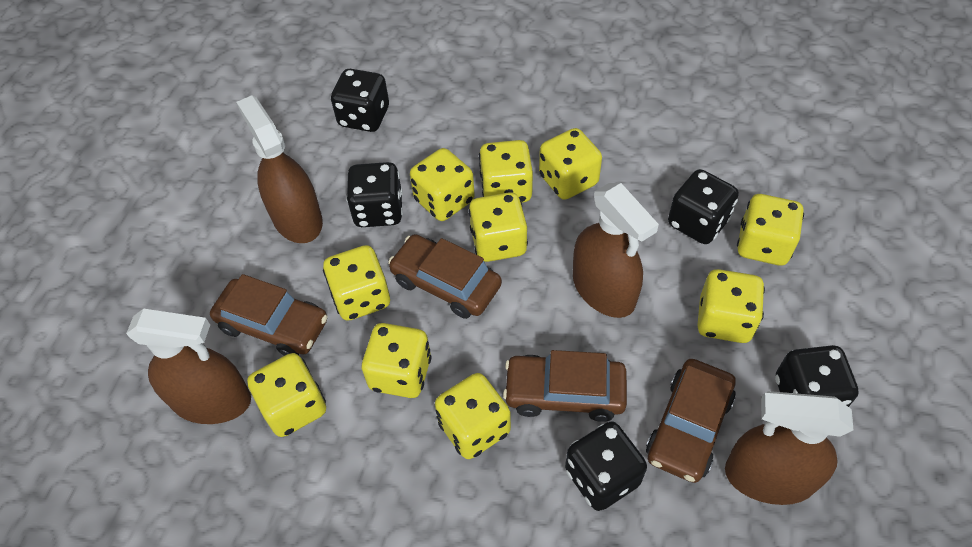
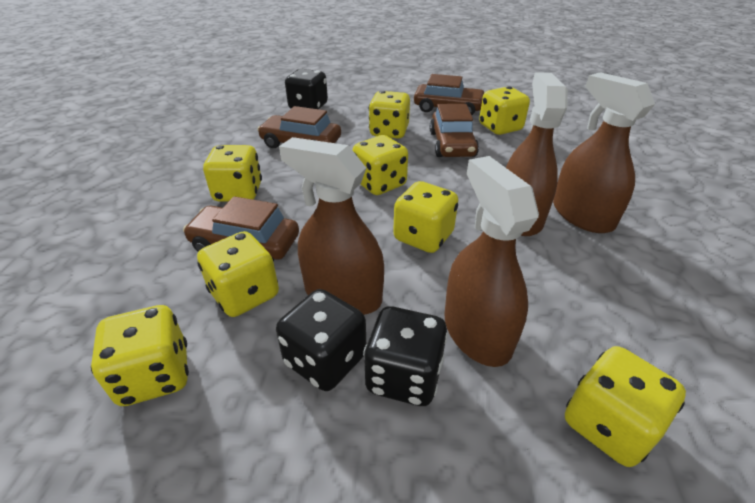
black dice: 5 -> 3
yellow dice: 10 -> 8

